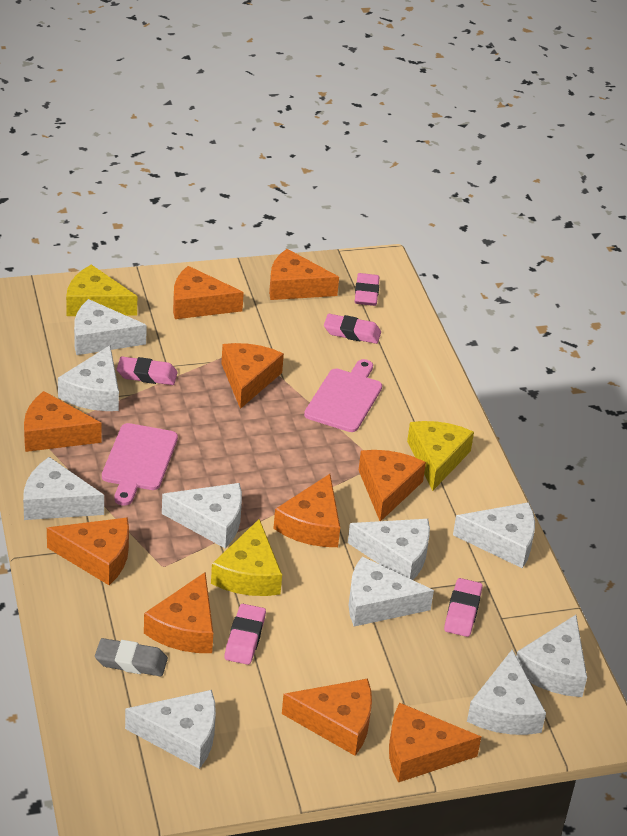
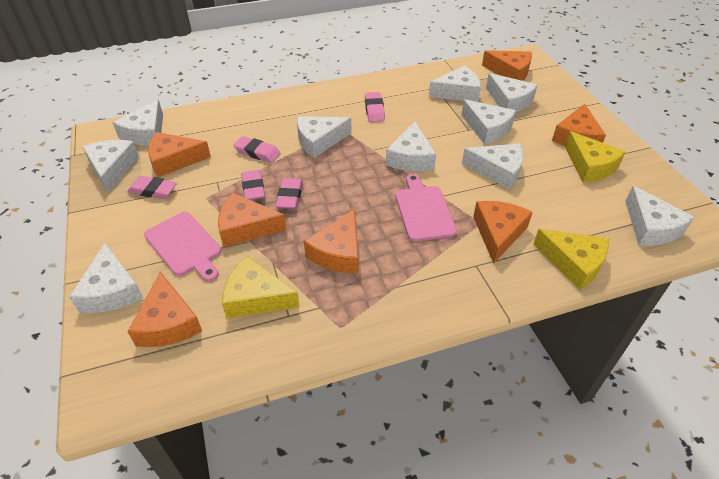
grey eraser: 1 -> 0
orange cheese: 10 -> 7

